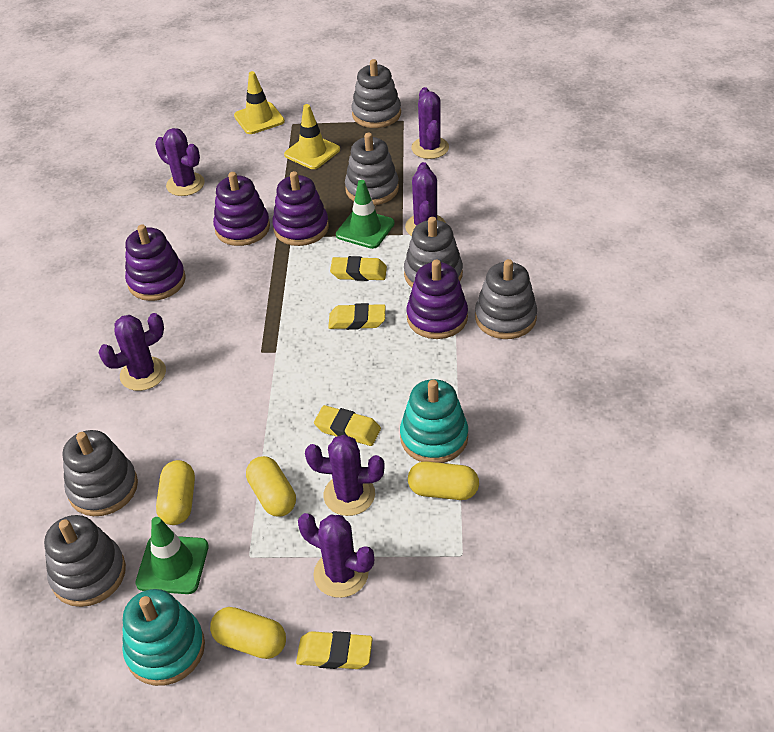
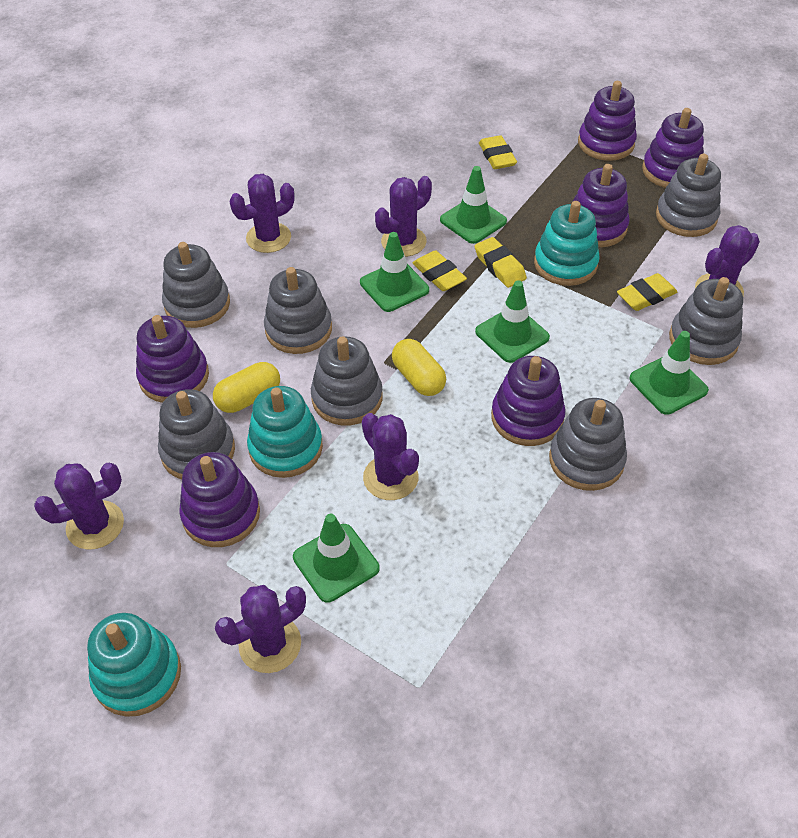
green traffic cone: 2 -> 5
grey stacking toy: 6 -> 7
purple stacking toy: 4 -> 6
turquoise stacking toy: 2 -> 3
yellow capsule: 4 -> 2
yellow traffic cone: 2 -> 0

